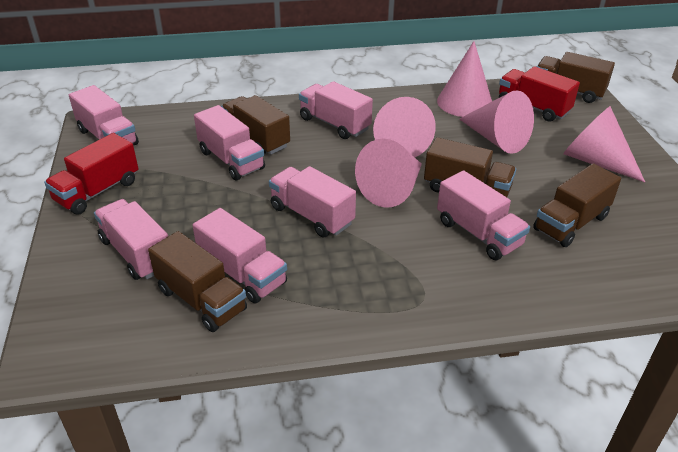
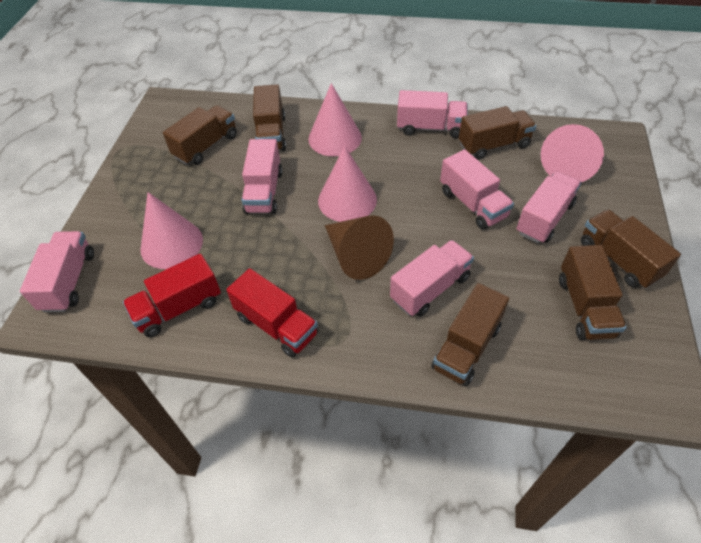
brown cone: 0 -> 1
brown truck: 5 -> 6
pink cone: 5 -> 4
pink truck: 7 -> 6

